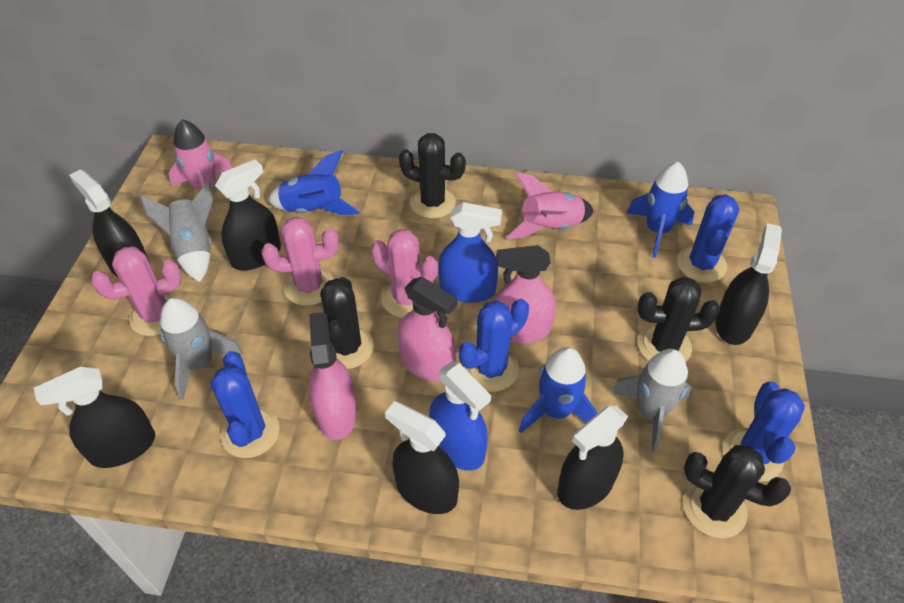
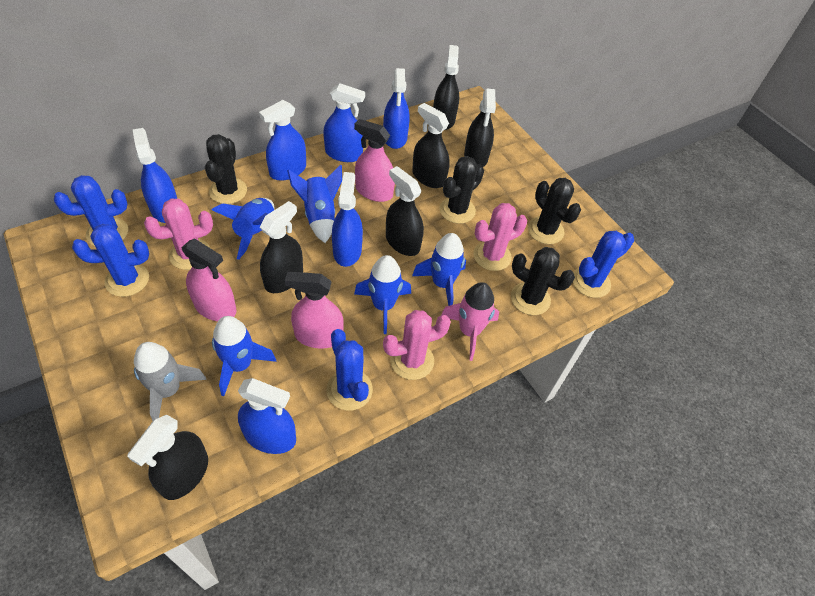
blue rocket: 3 -> 5
blue spray bottle: 2 -> 6
grey rocket: 3 -> 1
pink rocket: 2 -> 1

